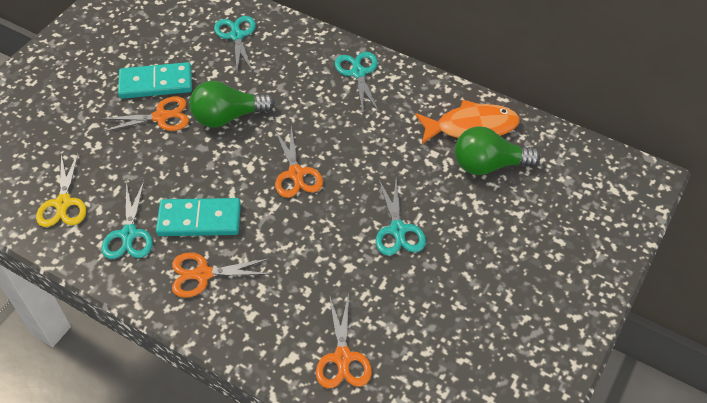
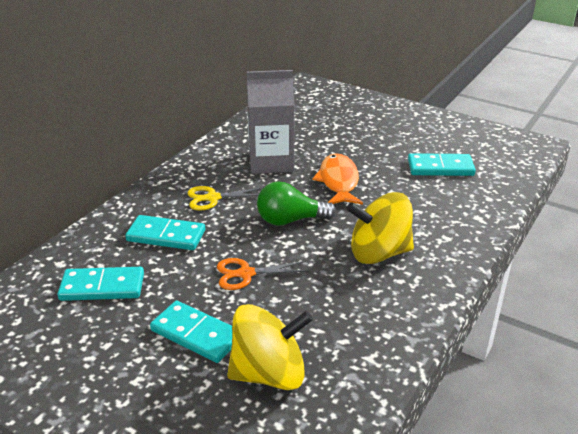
green light bulb: 2 -> 1
grey carton: 0 -> 1
orange scissors: 4 -> 1
turquoise domino: 2 -> 4
turquoise scissors: 4 -> 0
yellow spinning top: 0 -> 2

